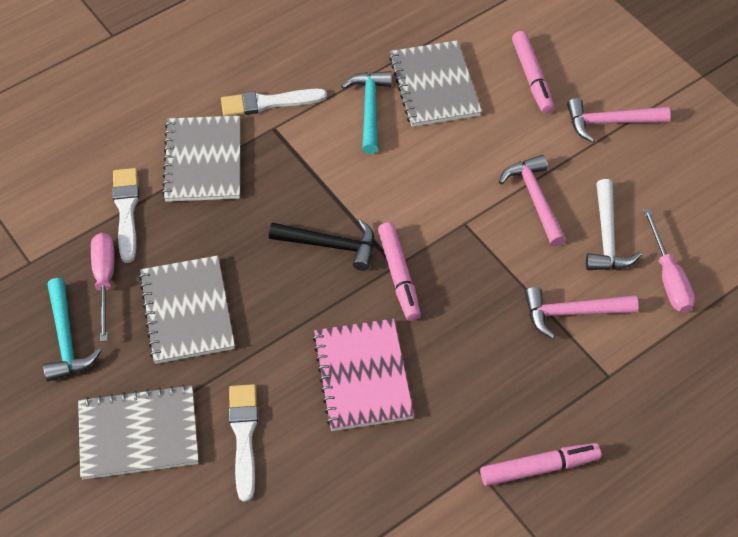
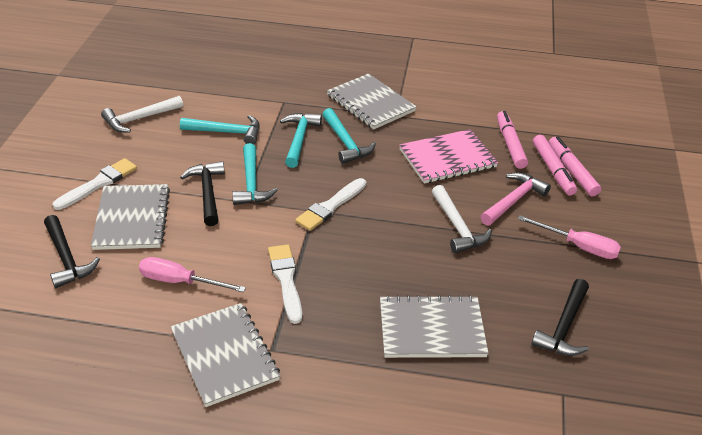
black hammer: 1 -> 3
pink hammer: 3 -> 1
turquoise hammer: 2 -> 4
white hammer: 1 -> 2

